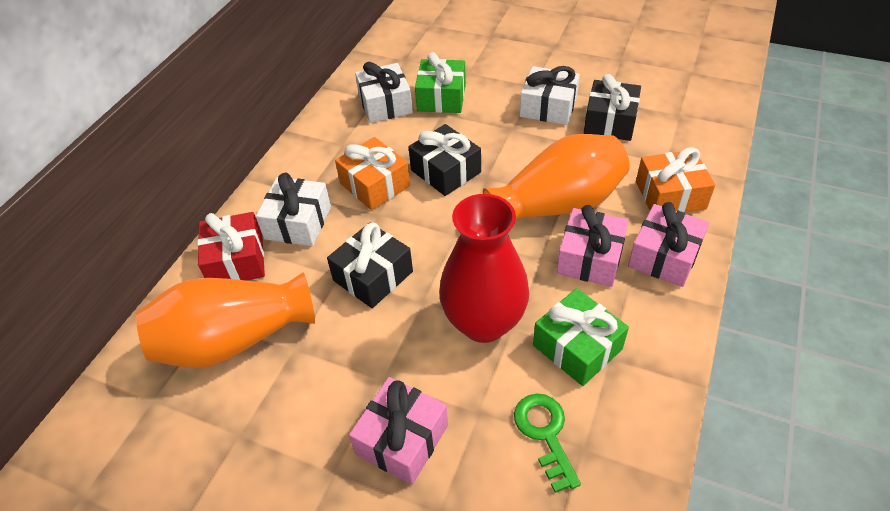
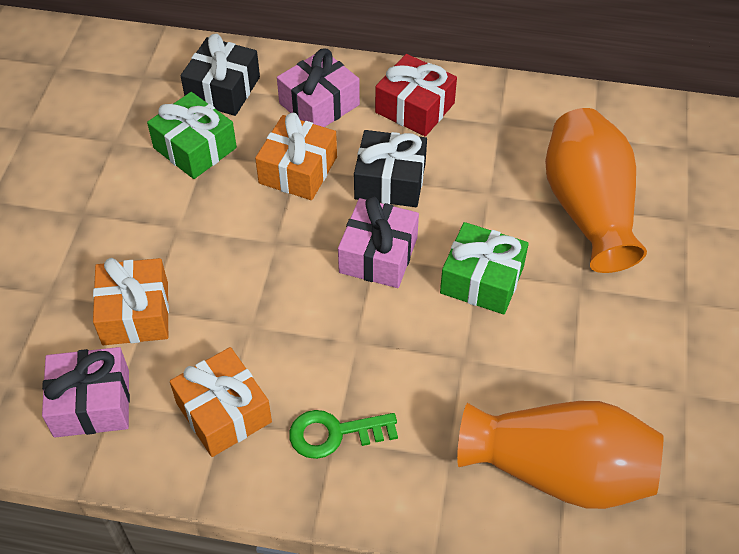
black gift: 3 -> 2
orange gift: 2 -> 3
red vase: 1 -> 0
white gift: 3 -> 0

